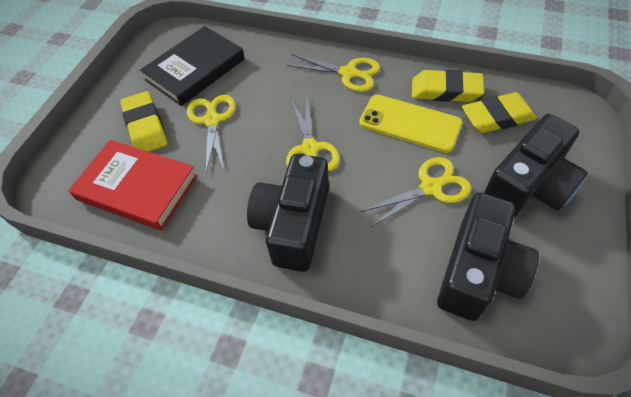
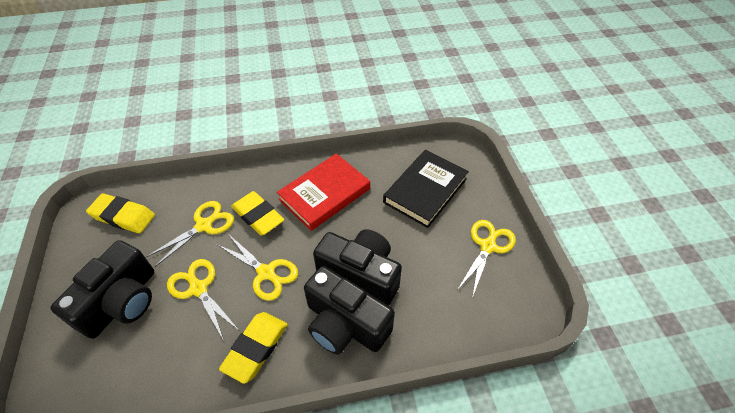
yellow phone: 1 -> 0

